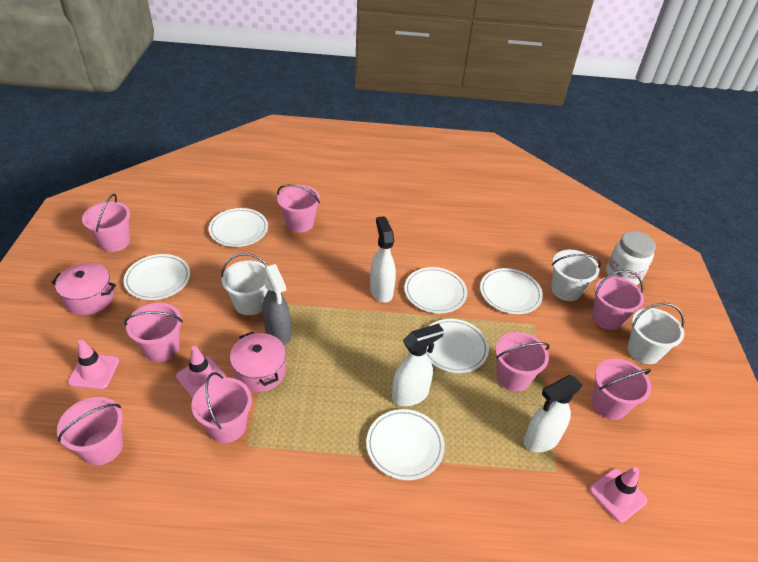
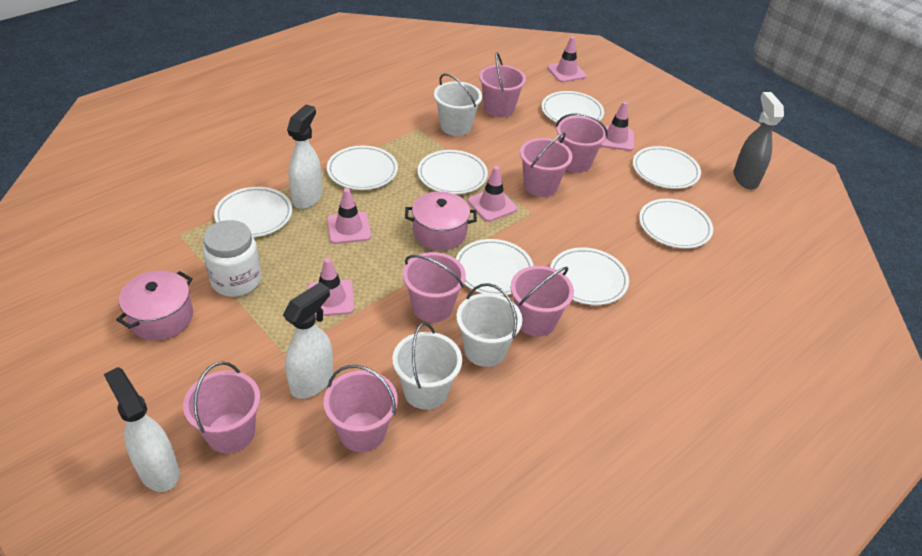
pink bucket: 8 -> 7
pink traffic cone: 3 -> 5
white plate: 6 -> 8

